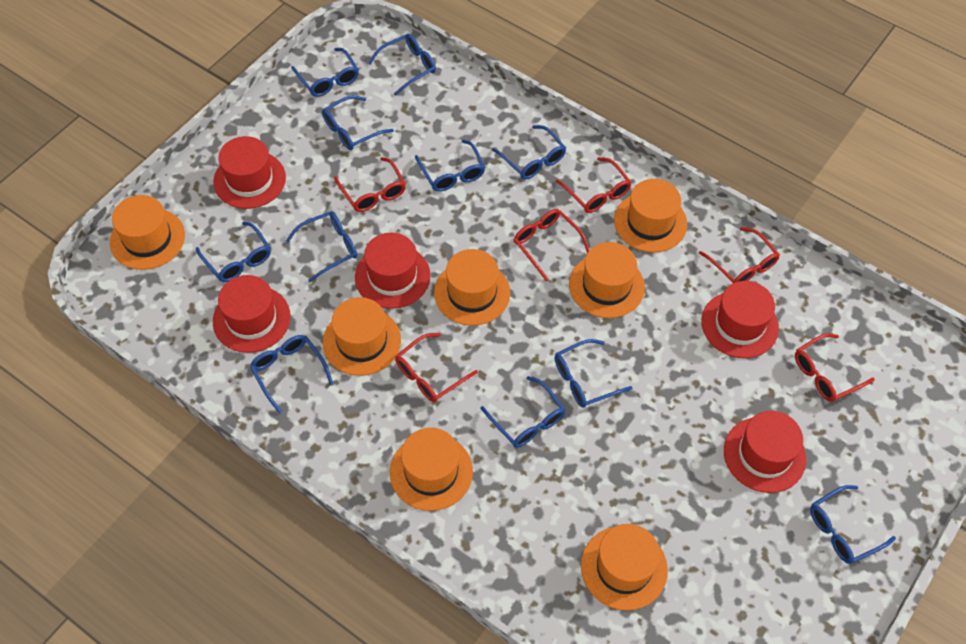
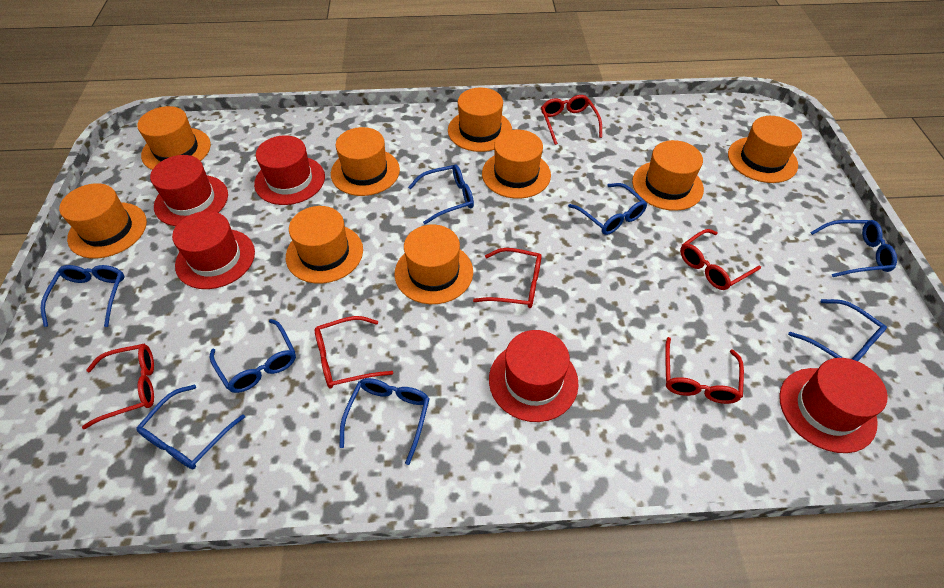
blue glasses: 11 -> 8
orange hat: 7 -> 9

